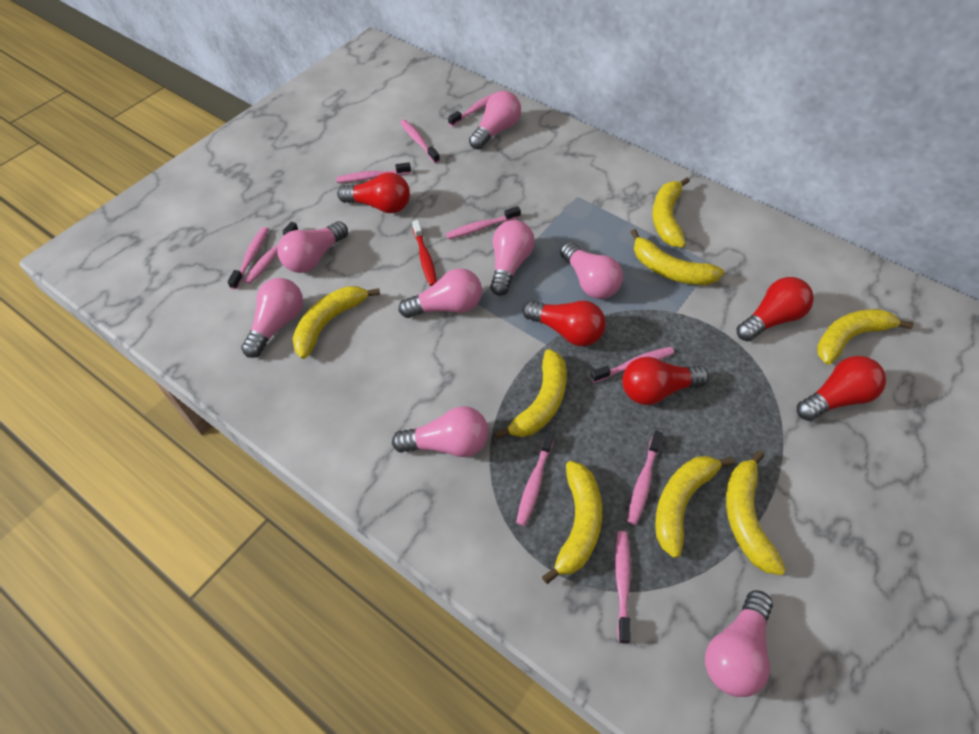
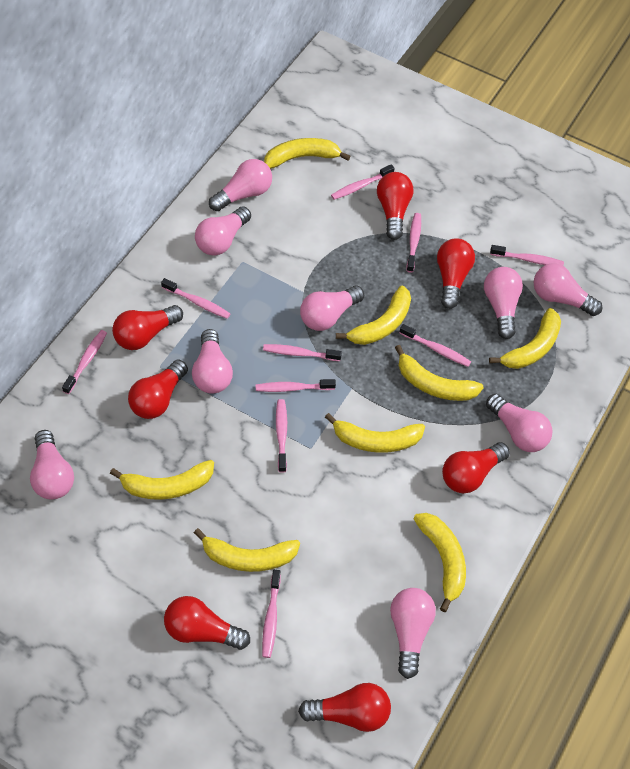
pink light bulb: 8 -> 9
red light bulb: 5 -> 7
red toothbrush: 1 -> 0

